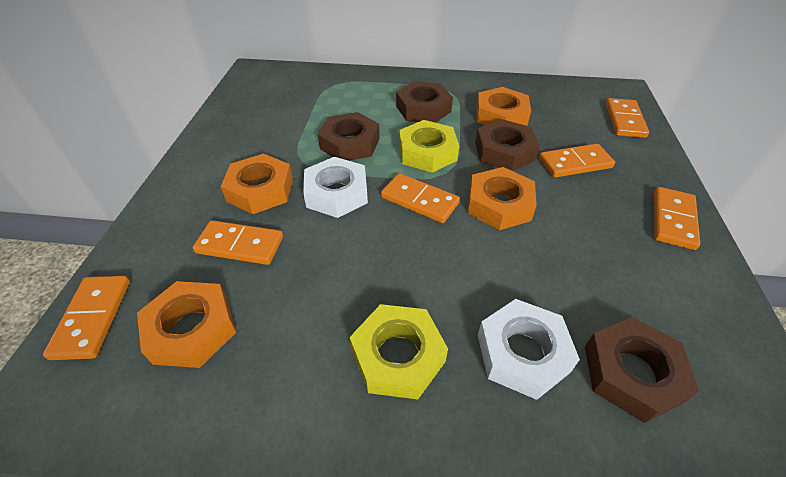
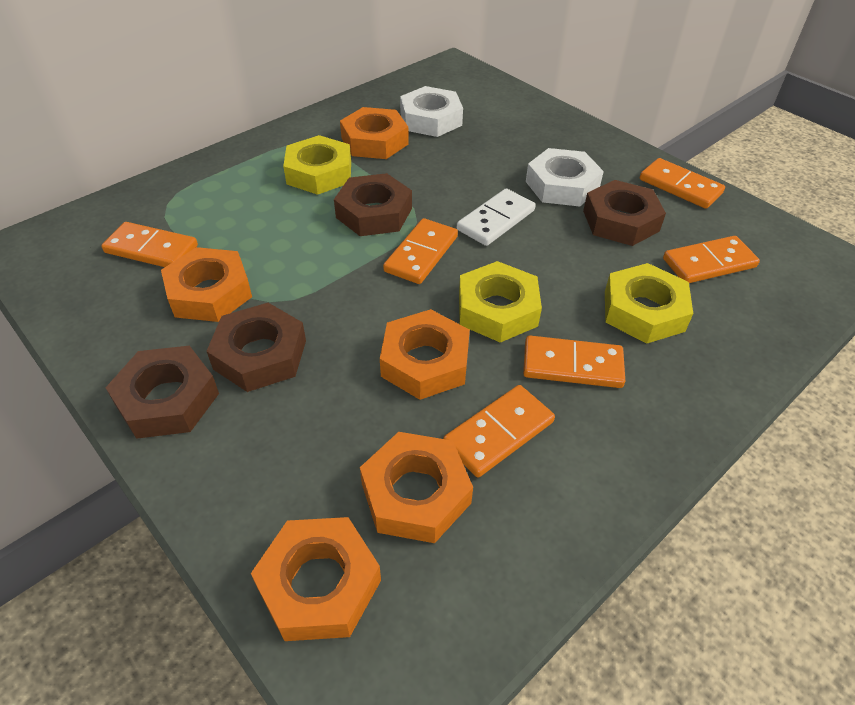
orange nut: 4 -> 5
white domino: 0 -> 1
yellow nut: 2 -> 3

